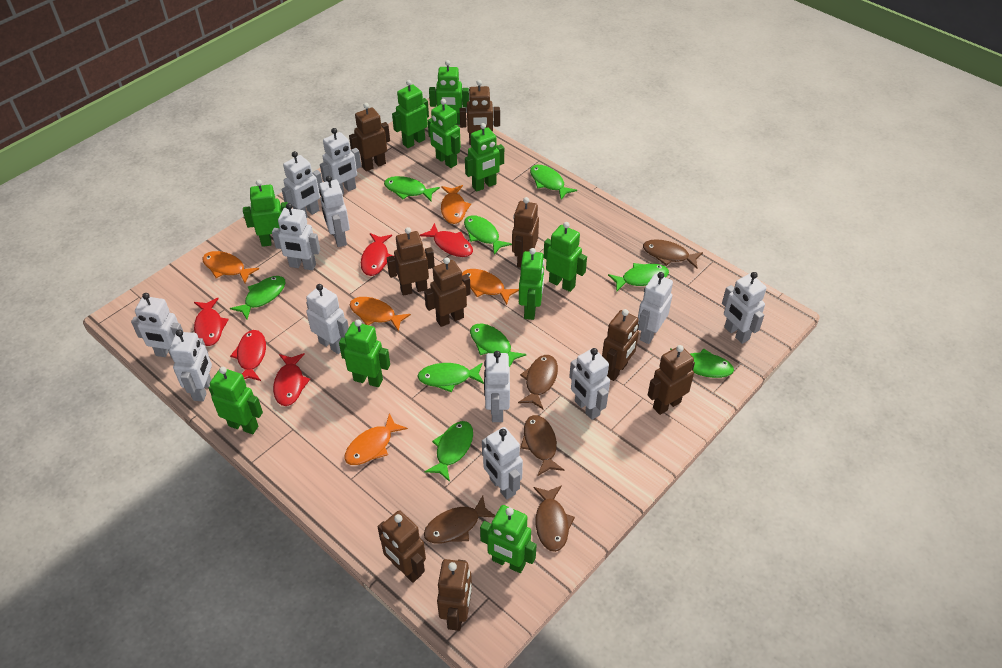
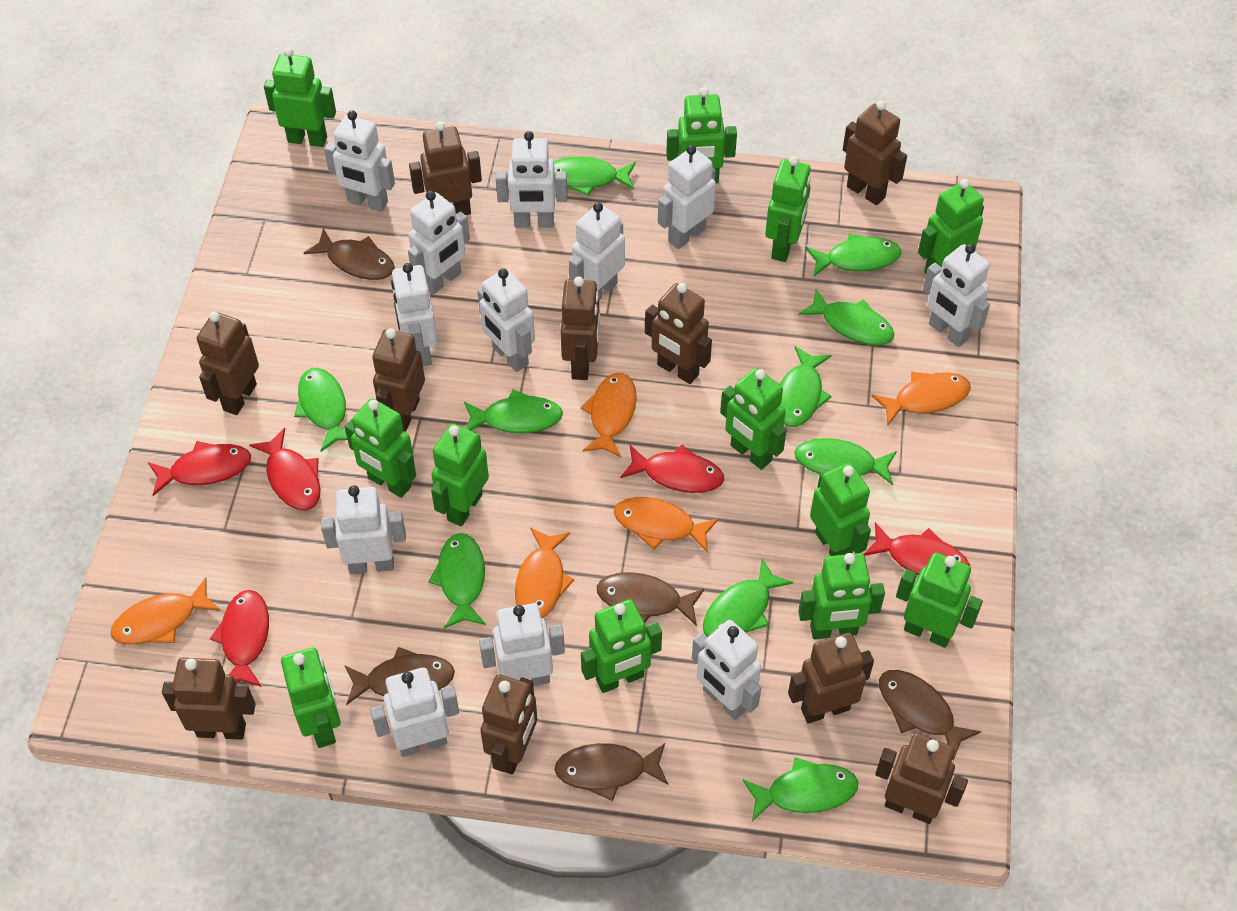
brown robot: 9 -> 10
green fish: 9 -> 10
green robot: 10 -> 12

